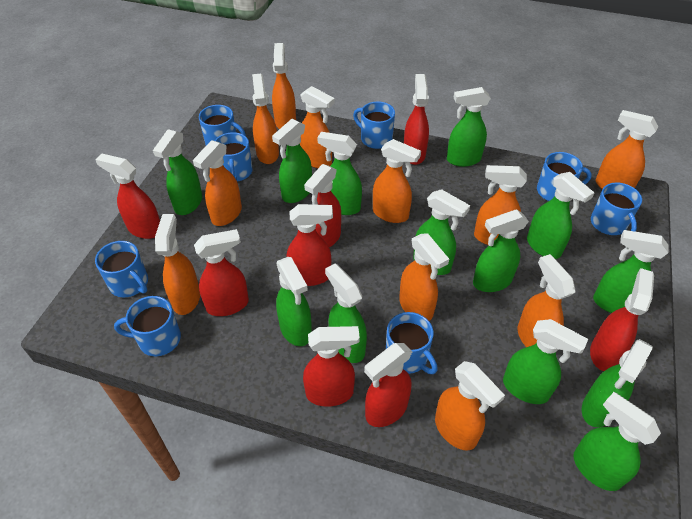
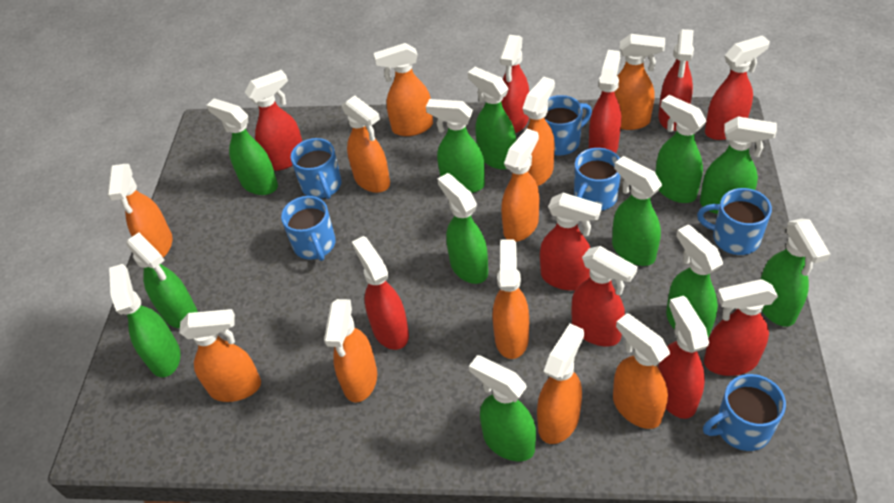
blue mug: 8 -> 6
green spray bottle: 13 -> 12
red spray bottle: 8 -> 10

